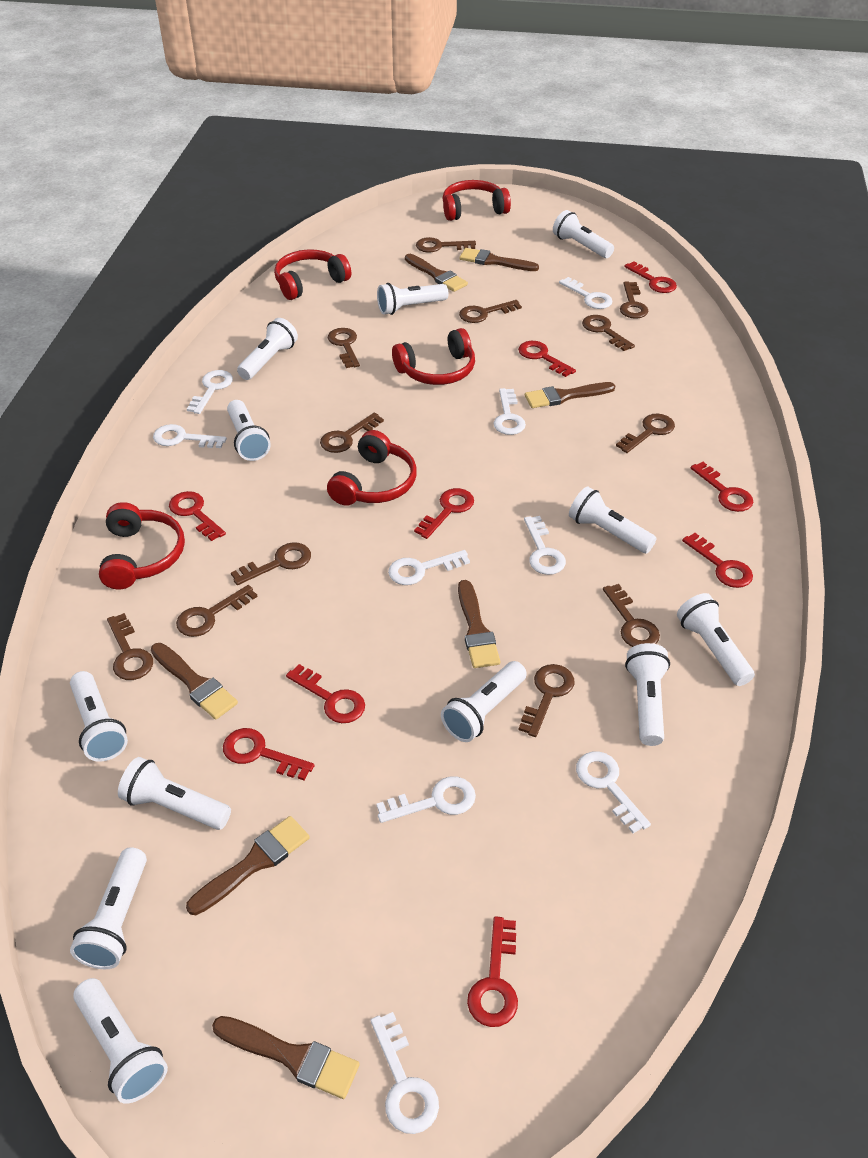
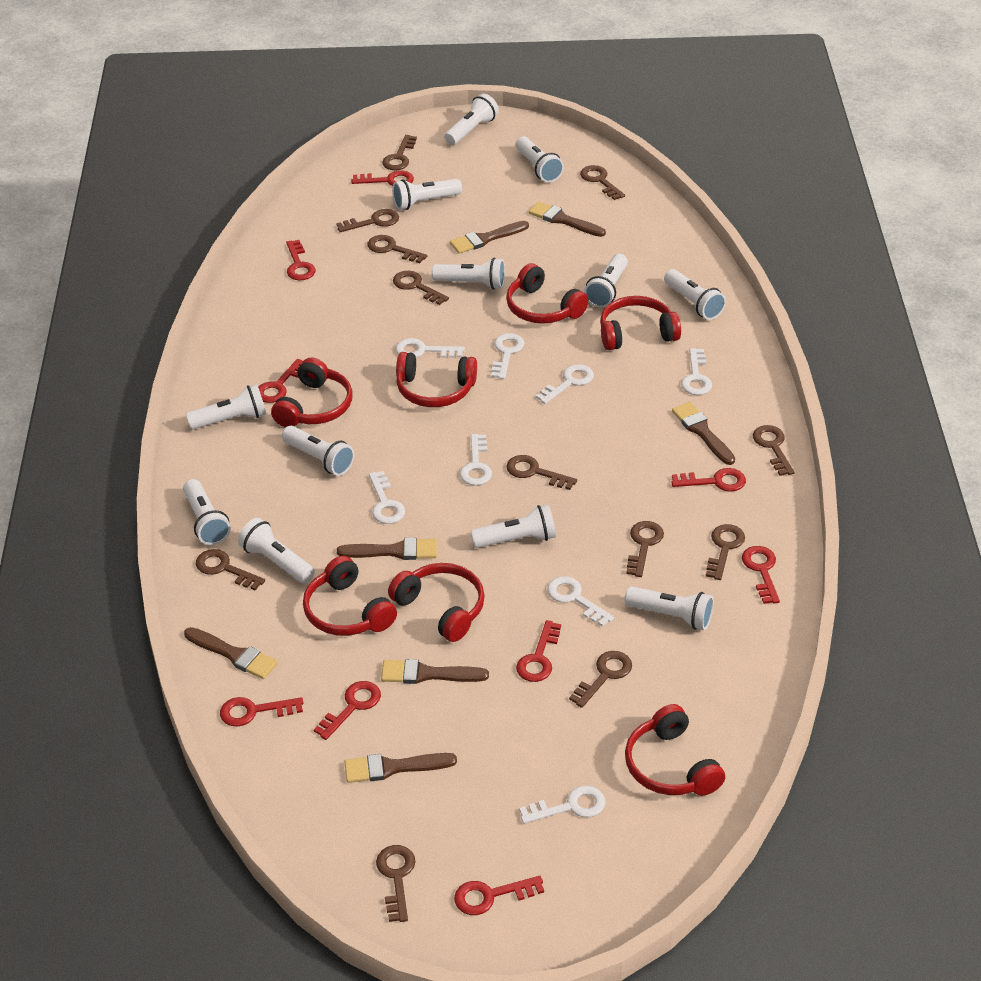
red headphones: 5 -> 7
white key: 9 -> 8

